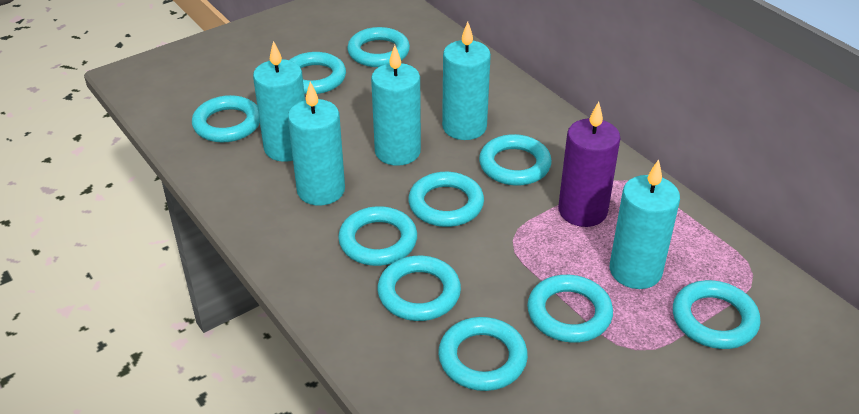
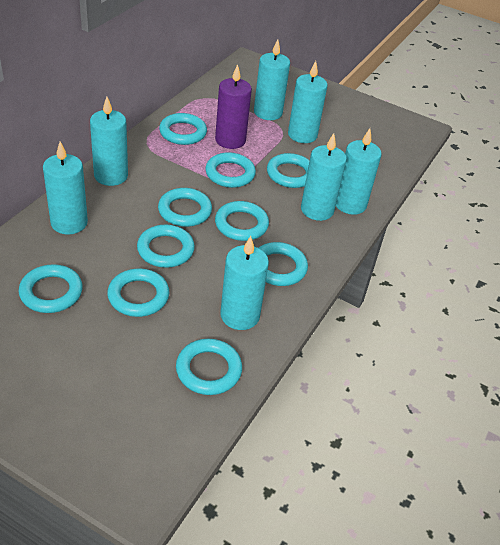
turquoise candle: 5 -> 7

